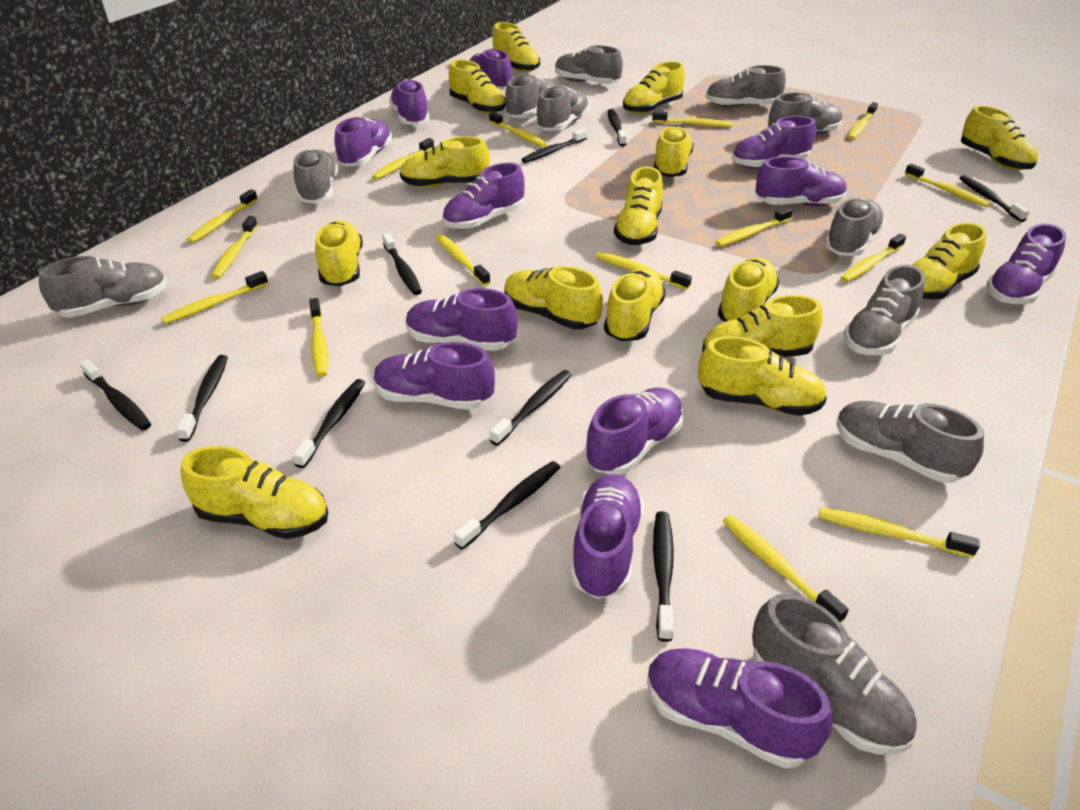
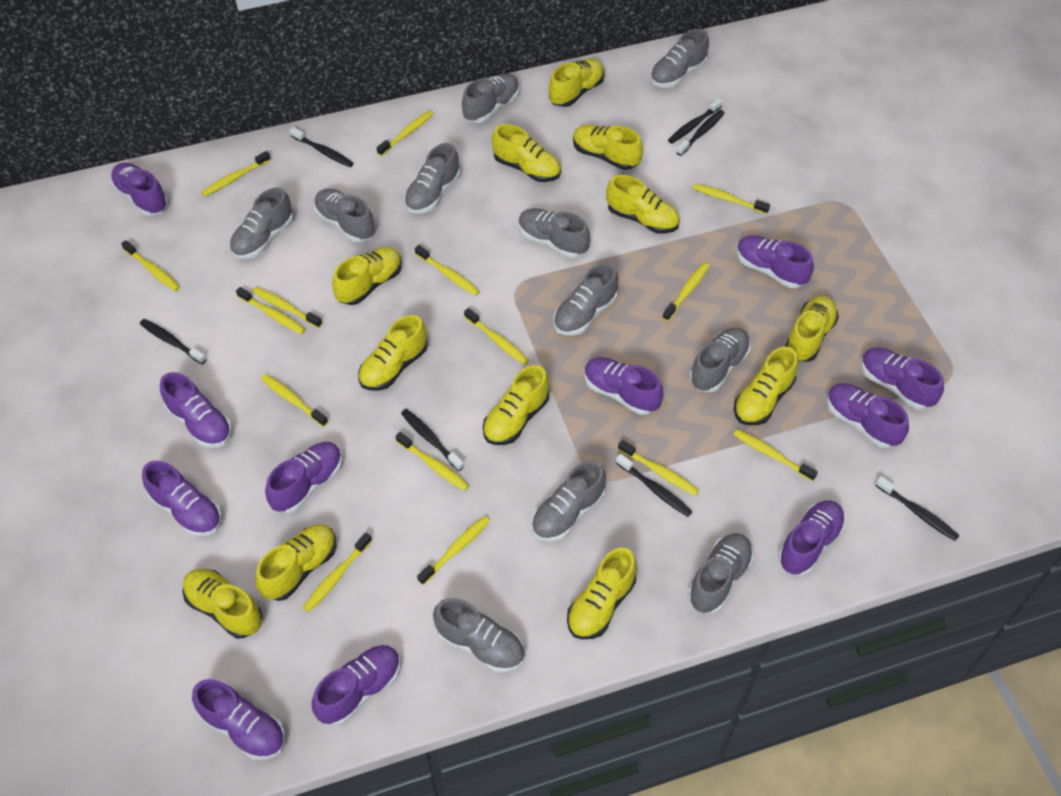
black toothbrush: 10 -> 7
purple shoe: 12 -> 11
yellow shoe: 15 -> 12

